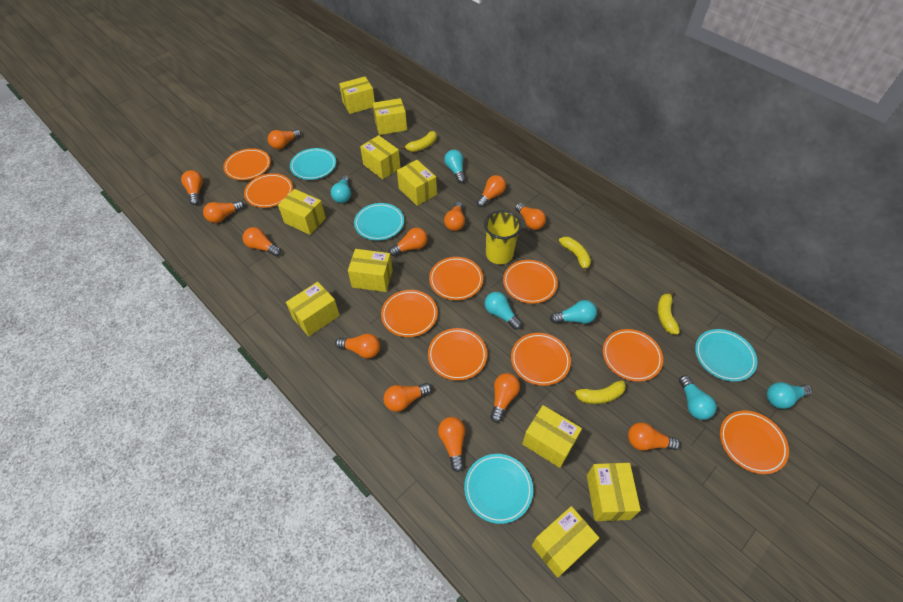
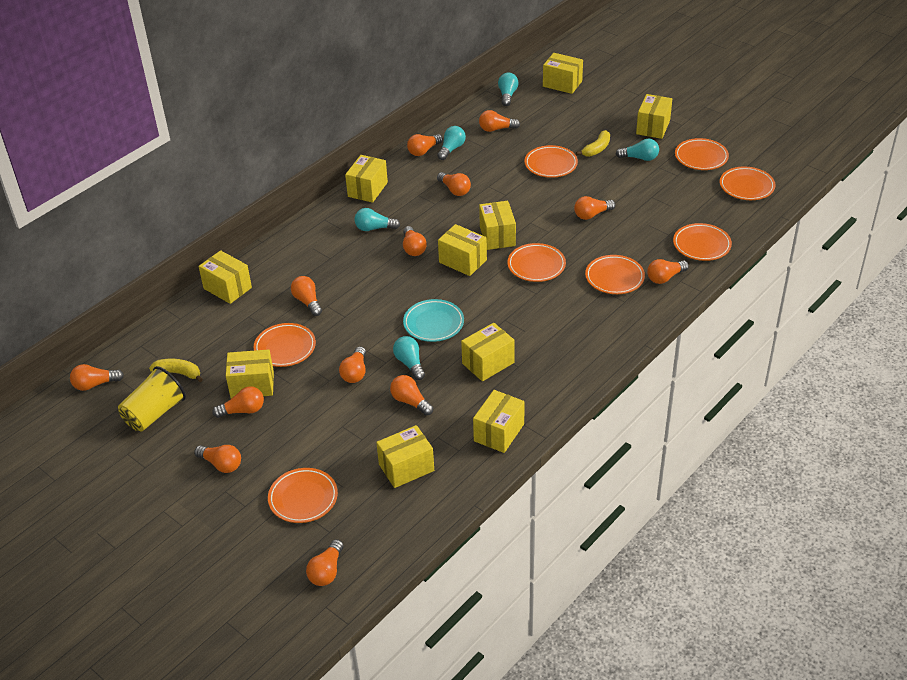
orange plate: 9 -> 8
turquoise light bulb: 6 -> 5
turquoise plate: 4 -> 1
yellow banana: 4 -> 2

